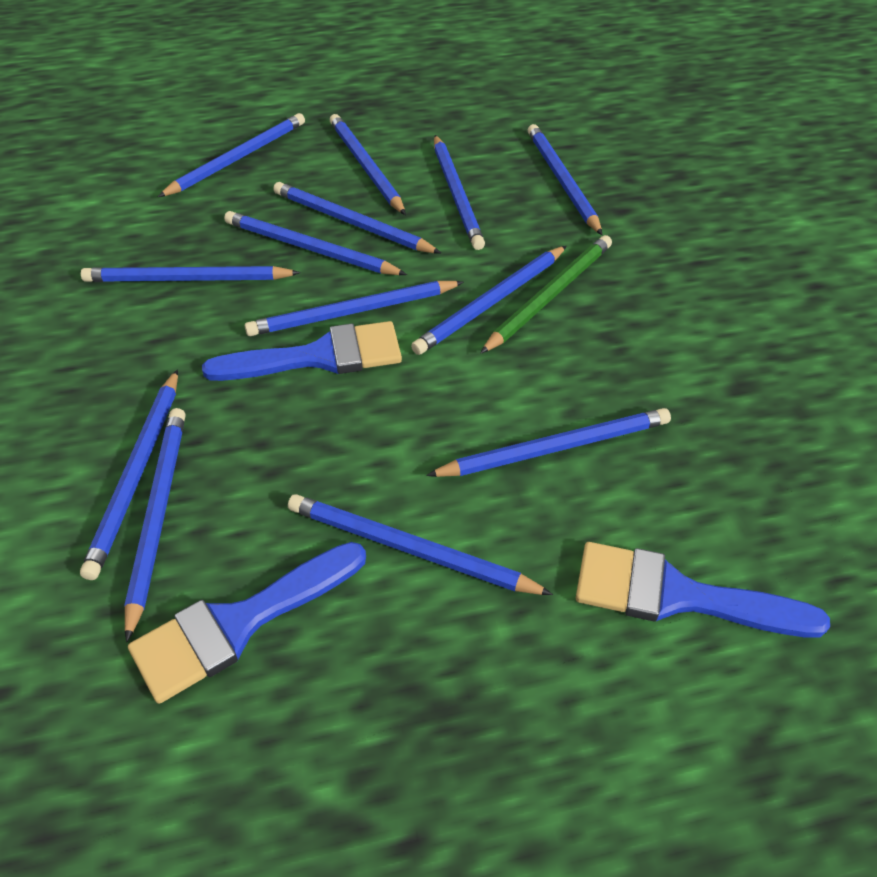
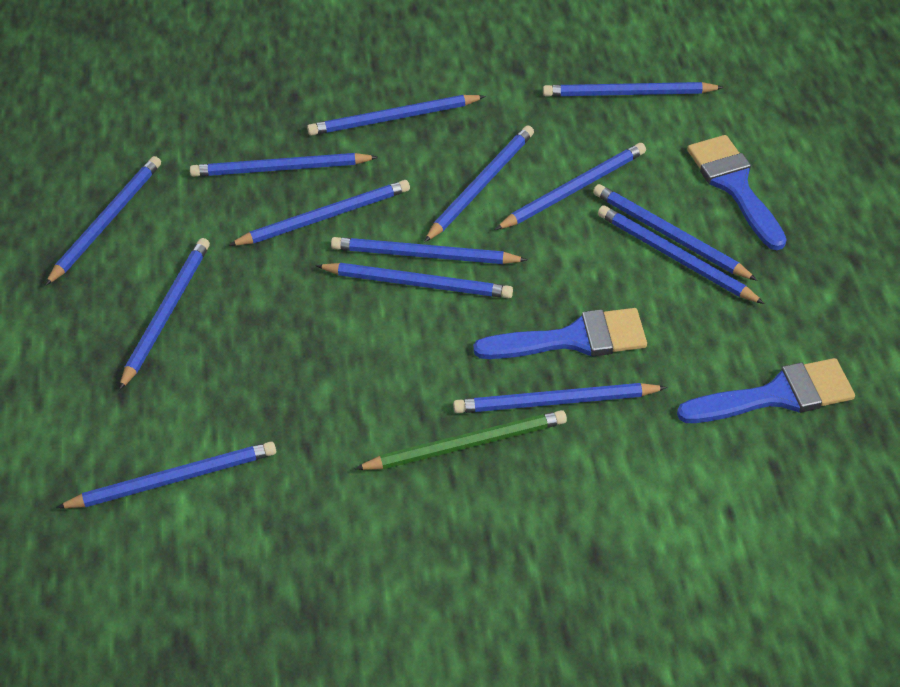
blue pencil: 13 -> 14

